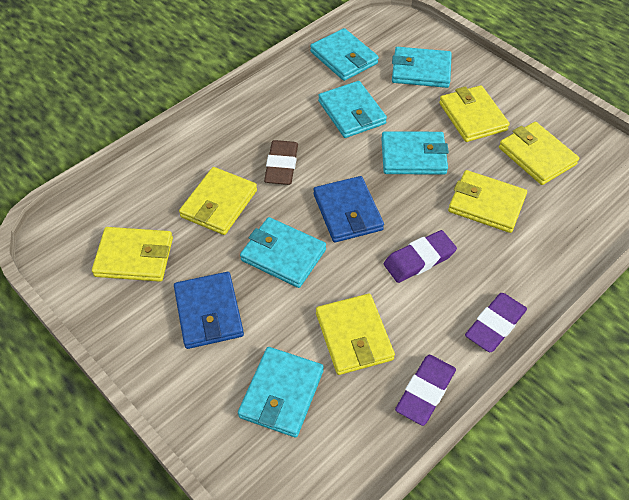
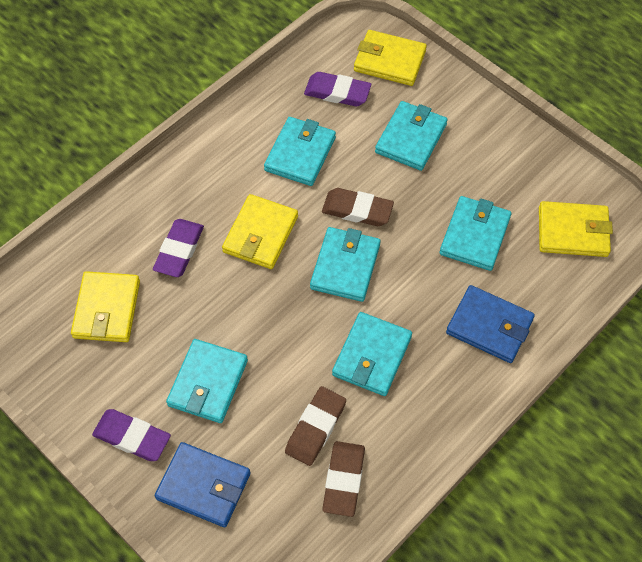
brown eraser: 1 -> 3
yellow wallet: 6 -> 4

